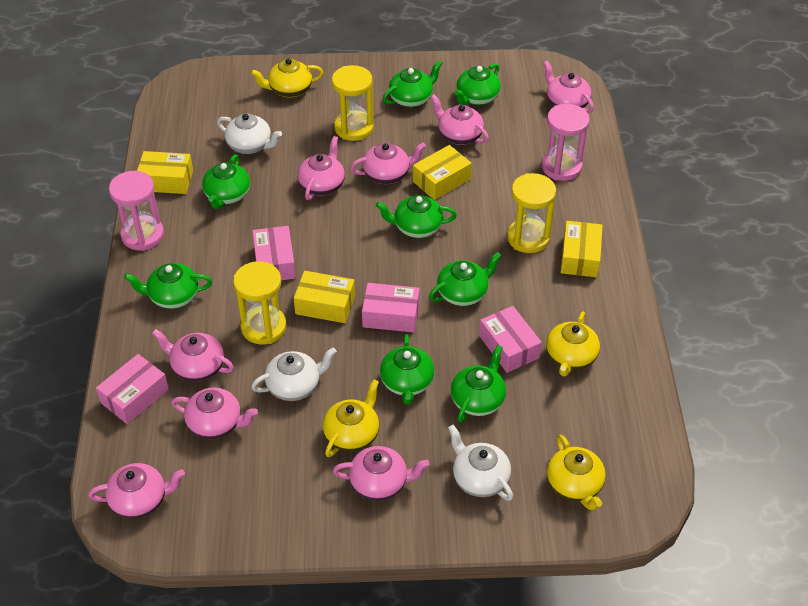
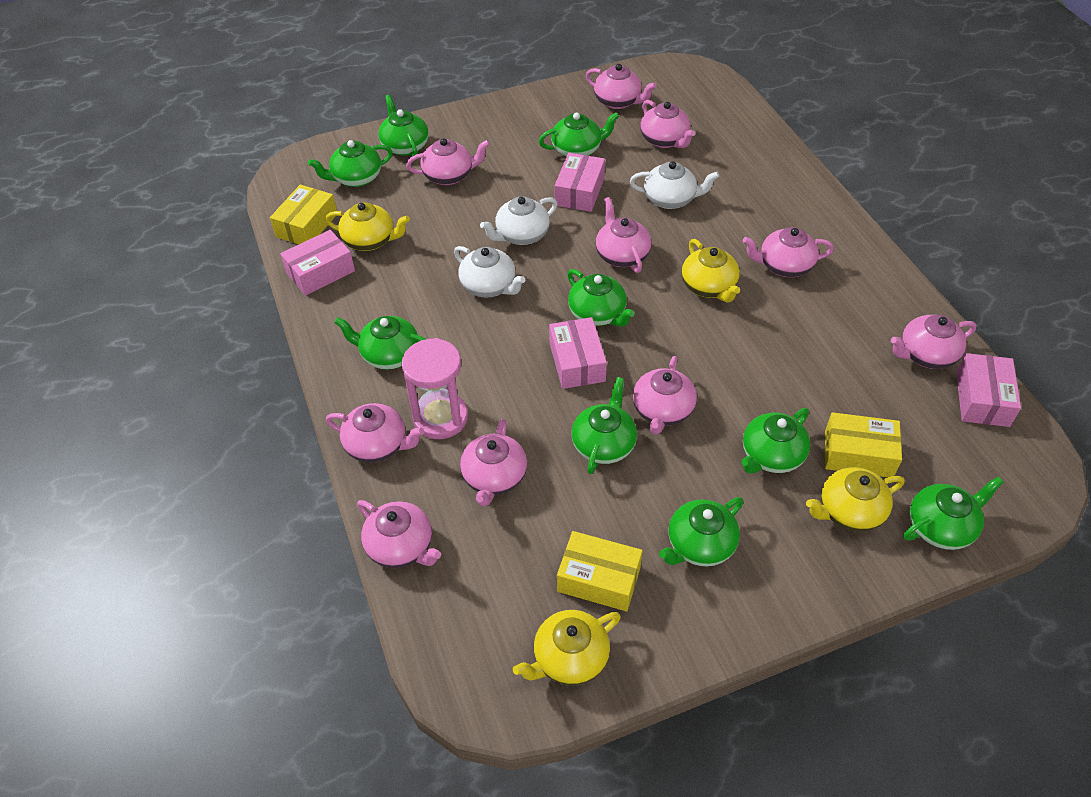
green teapot: 8 -> 9
pink hourglass: 2 -> 1
pink teapot: 8 -> 10
yellow box: 4 -> 3
yellow hourglass: 3 -> 0

